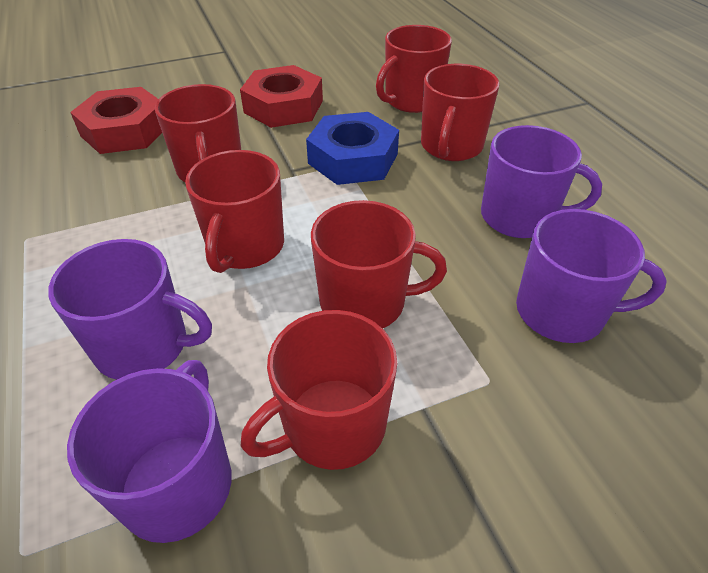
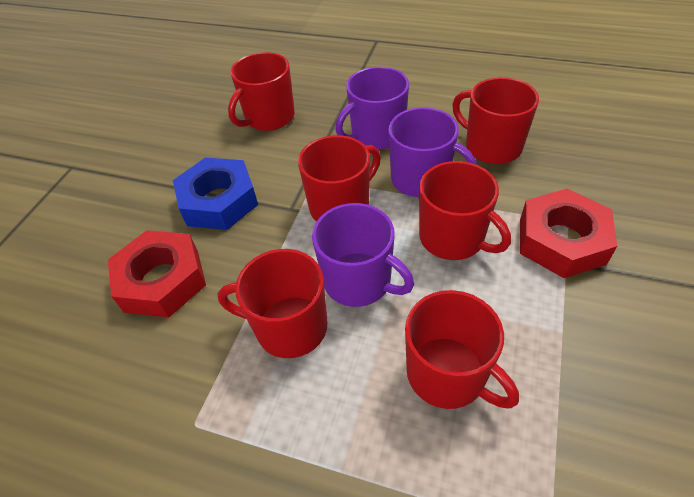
purple mug: 4 -> 3

